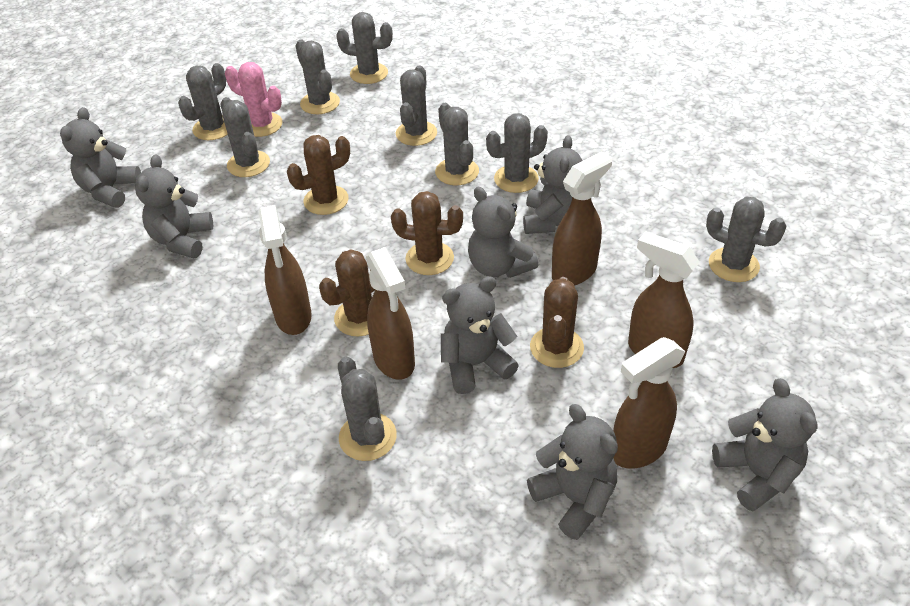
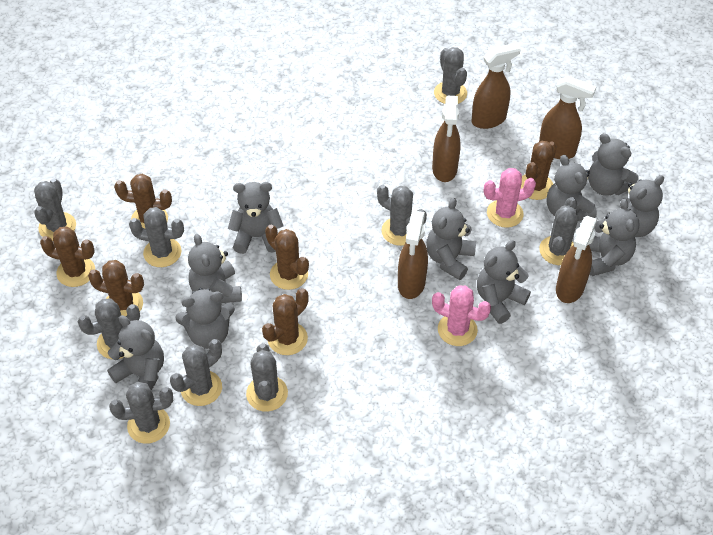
brown cactus: 4 -> 6
grey teddy bear: 7 -> 10
pink cactus: 1 -> 2

